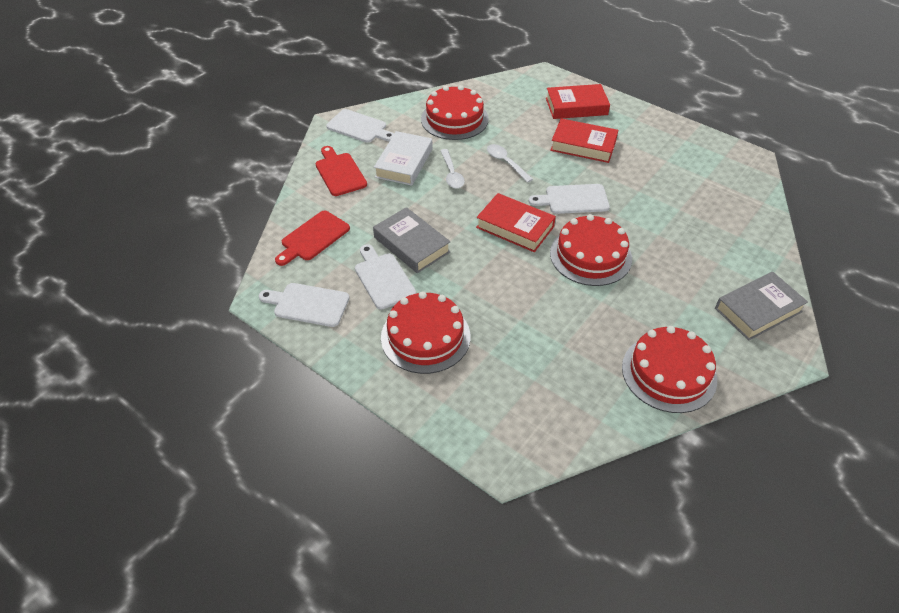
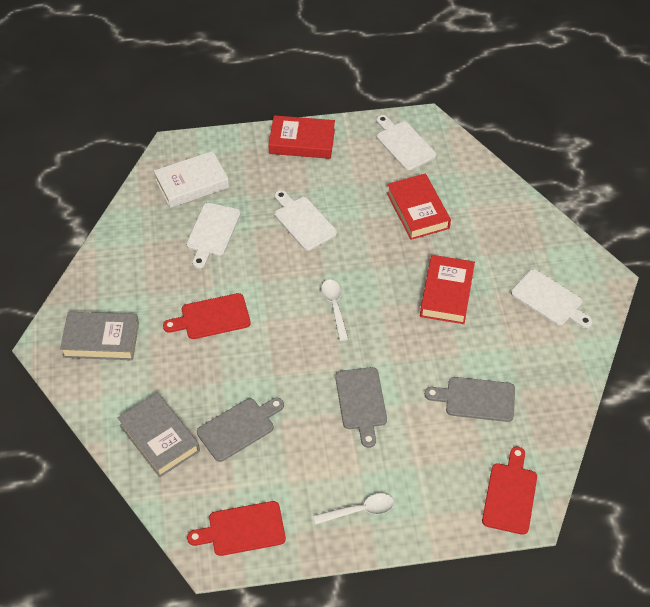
grey cutting board: 0 -> 3
red cake: 4 -> 0
red cutting board: 2 -> 3

